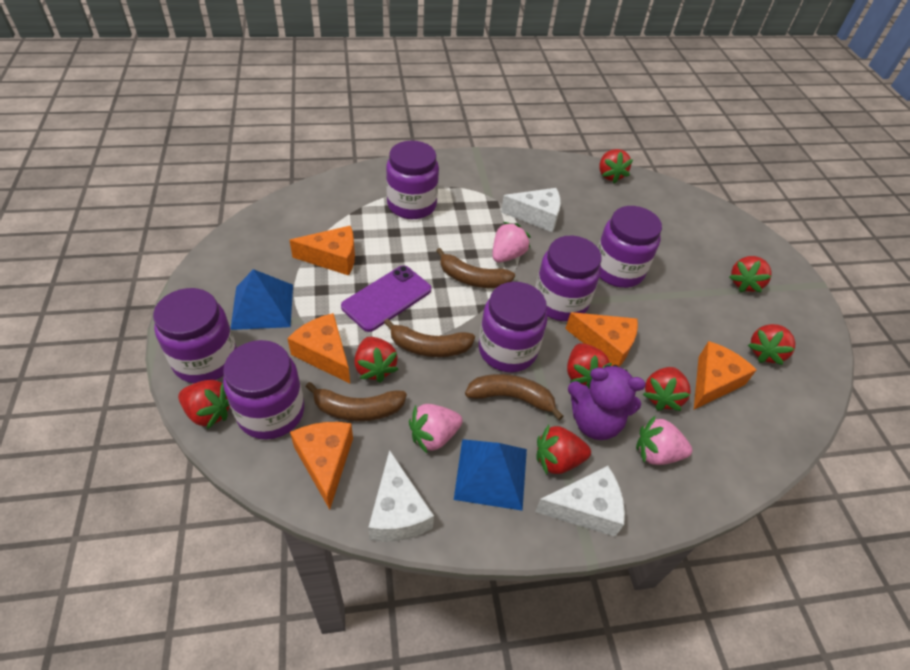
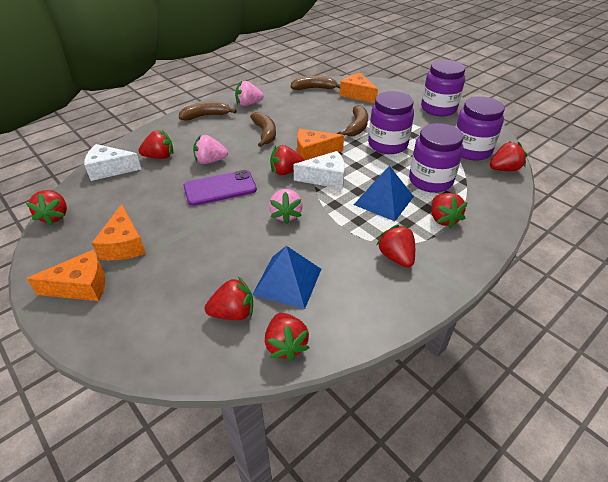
orange cheese: 5 -> 4
purple jar: 6 -> 4
purple teddy bear: 1 -> 0
white cheese: 3 -> 2

